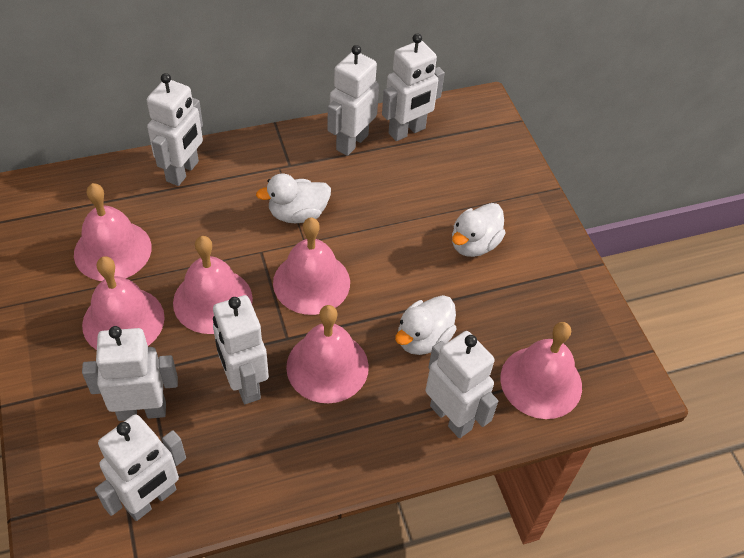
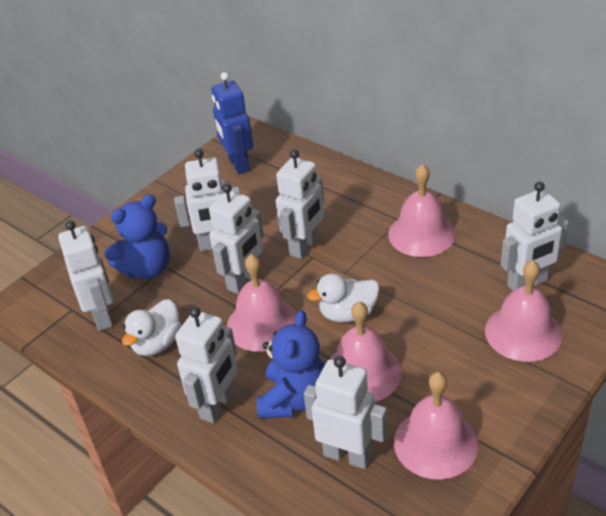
blue robot: 0 -> 1
blue teddy bear: 0 -> 2
pink bell: 6 -> 5
white duck: 3 -> 2

